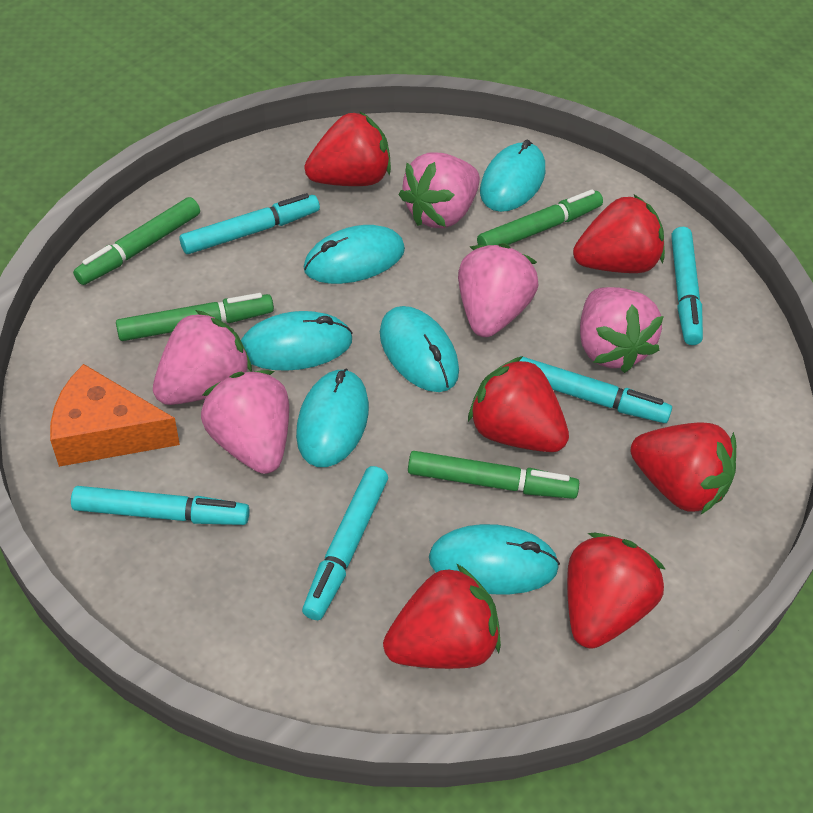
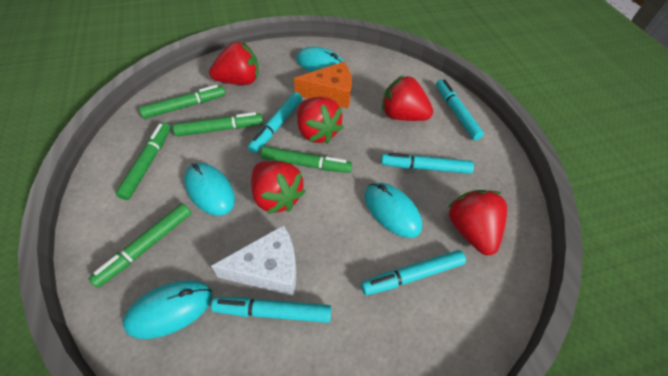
green marker: 4 -> 5
pink strawberry: 5 -> 0
red strawberry: 6 -> 5
turquoise mouse: 6 -> 4
white cheese: 0 -> 1

